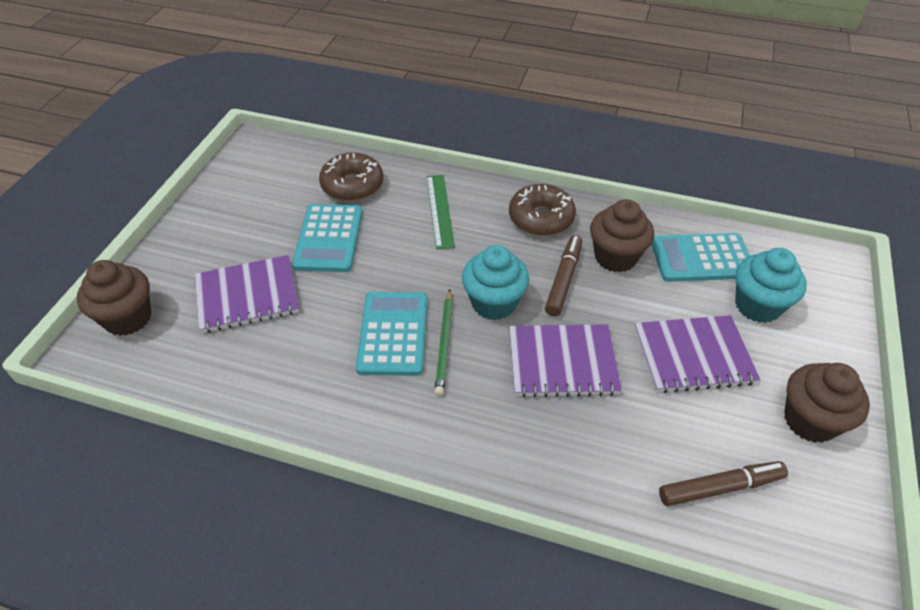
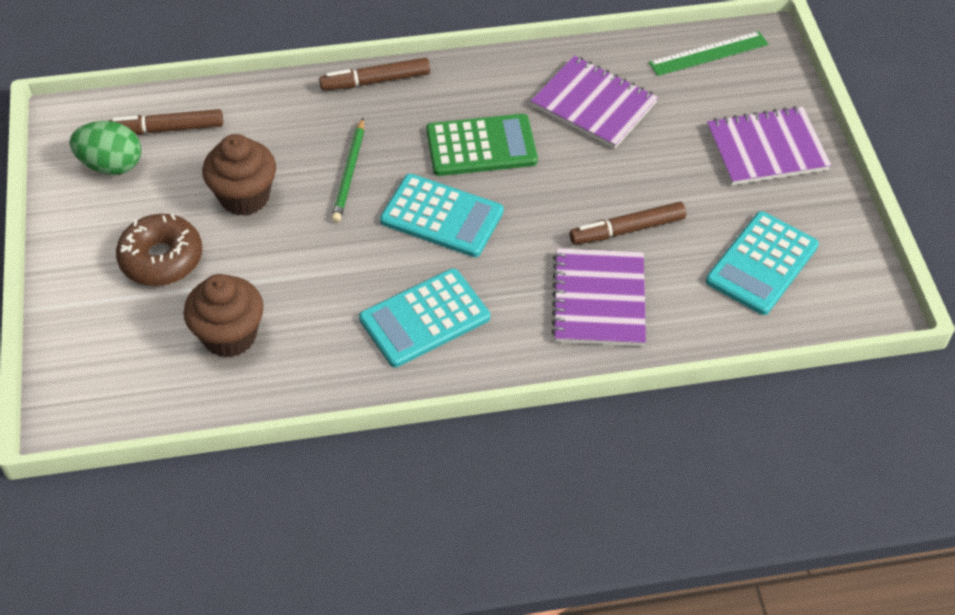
brown cupcake: 3 -> 2
brown donut: 2 -> 1
brown marker: 2 -> 3
green calculator: 0 -> 1
green egg: 0 -> 1
turquoise cupcake: 2 -> 0

